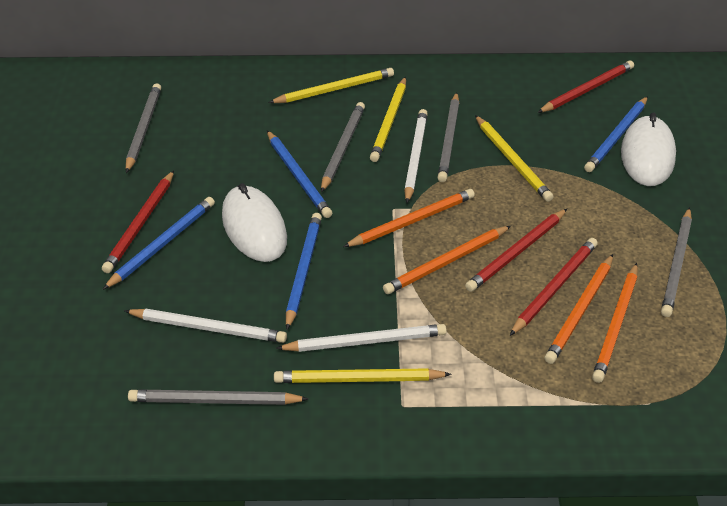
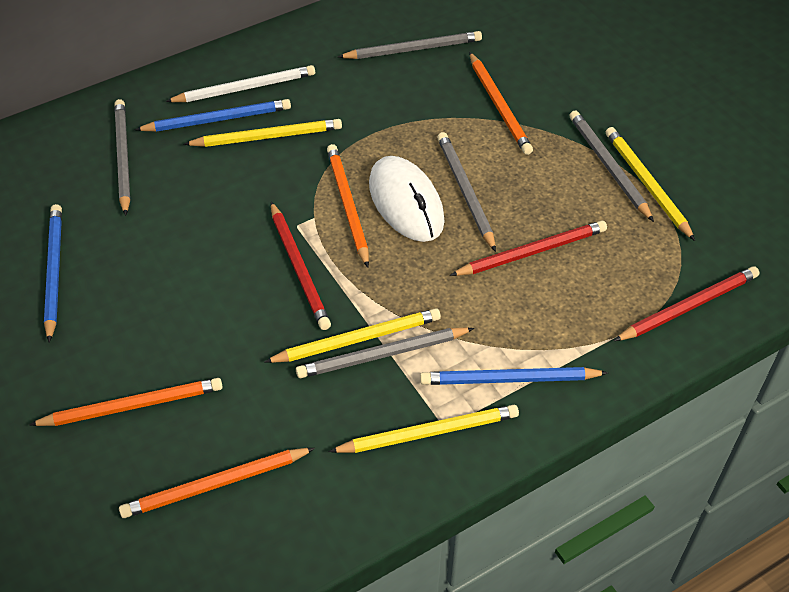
blue pencil: 4 -> 3
red pencil: 4 -> 3
white mouse: 2 -> 1
white pencil: 3 -> 1

